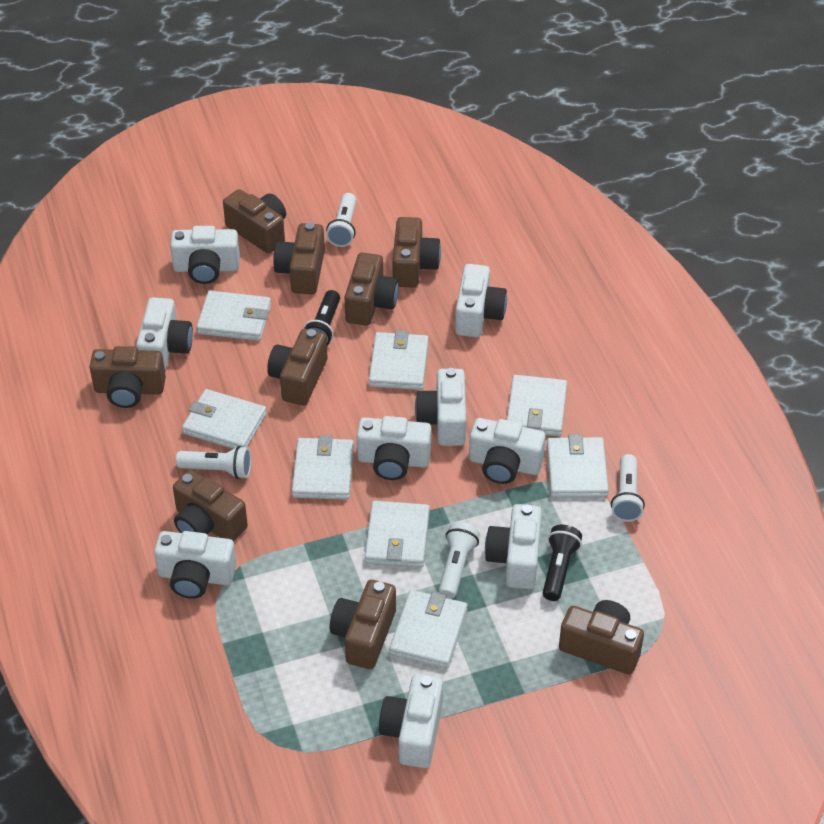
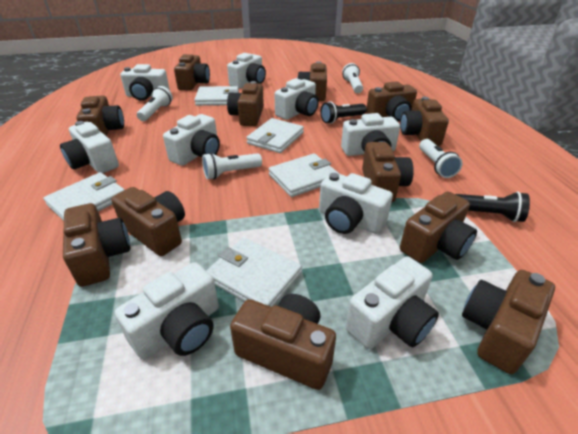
brown camera: 9 -> 12
white wallet: 8 -> 5

